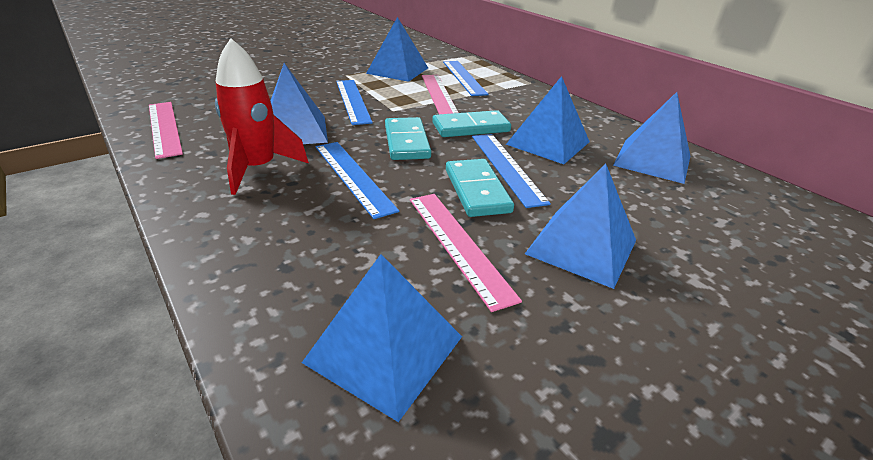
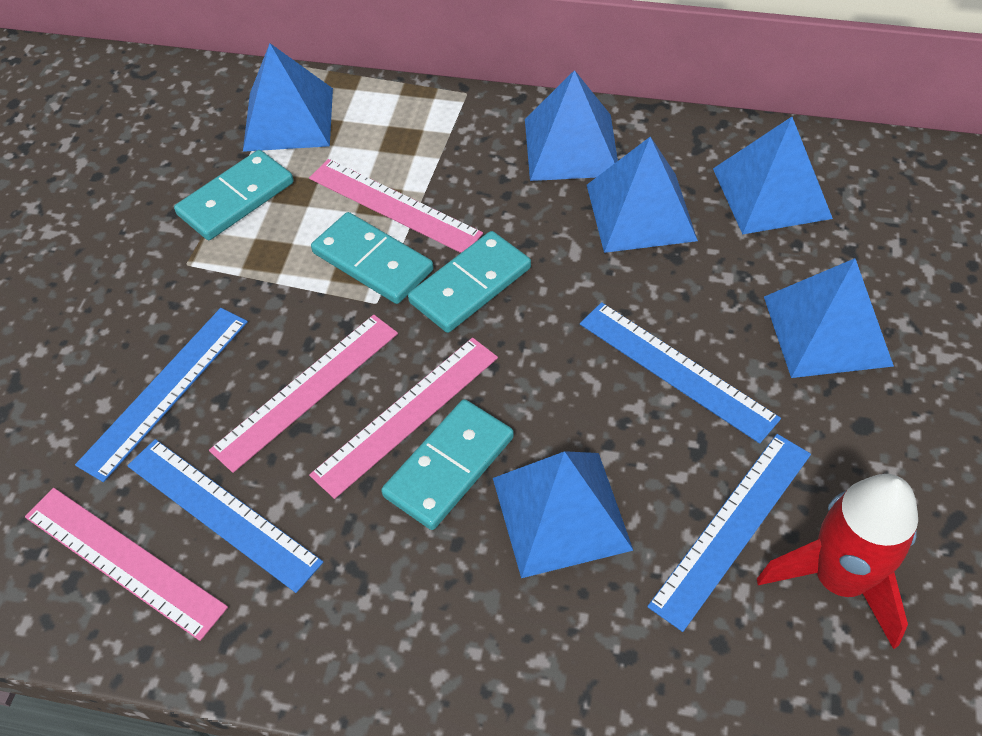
pink ruler: 3 -> 4
turquoise domino: 3 -> 4

